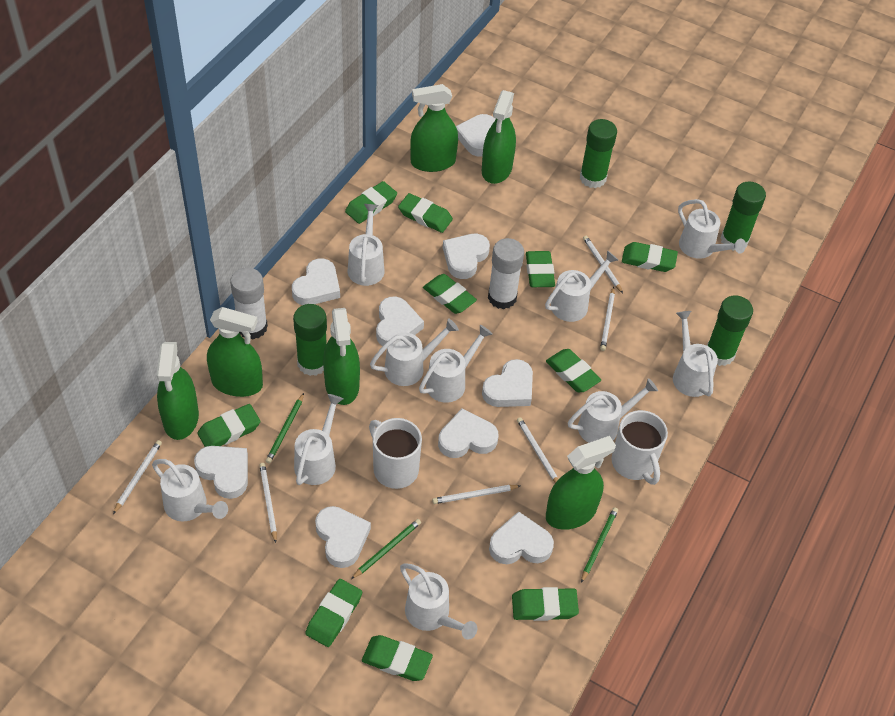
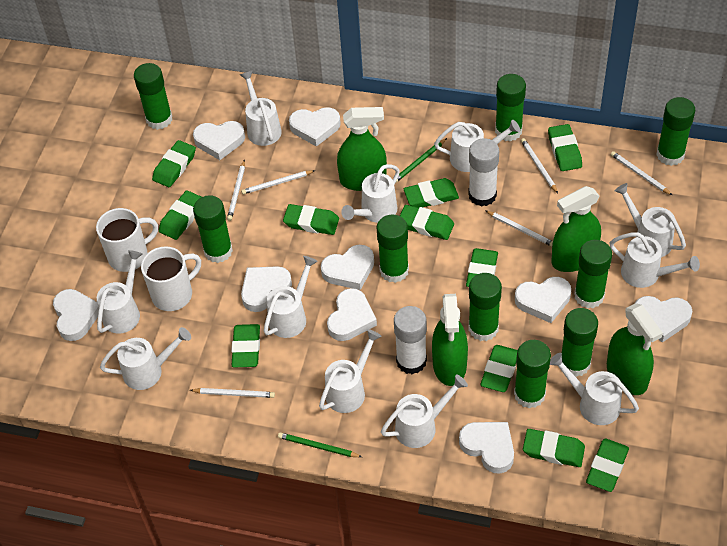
green eraser: 10 -> 11
green glue stick: 4 -> 9
green pencil: 3 -> 2
green spray bottle: 6 -> 4
white watering can: 10 -> 11

